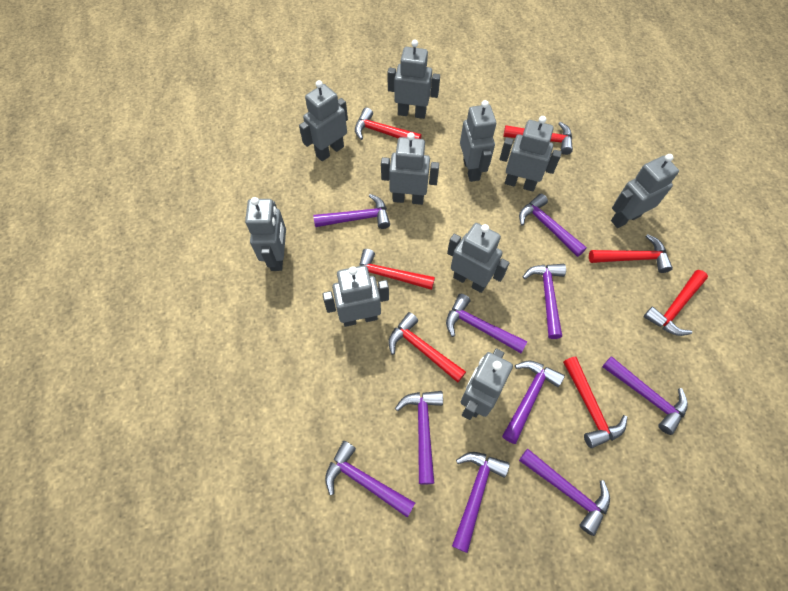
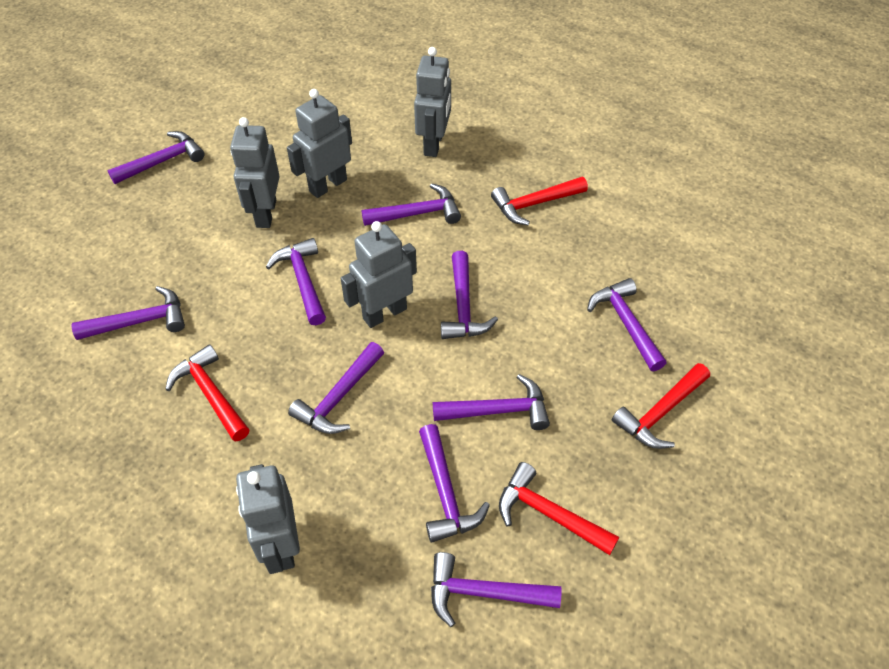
grey robot: 10 -> 5
red hammer: 7 -> 4

